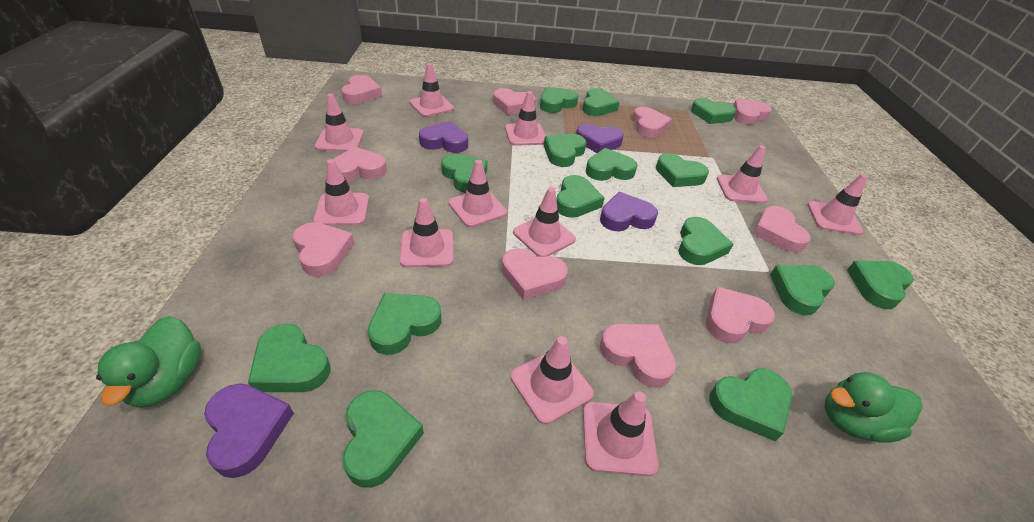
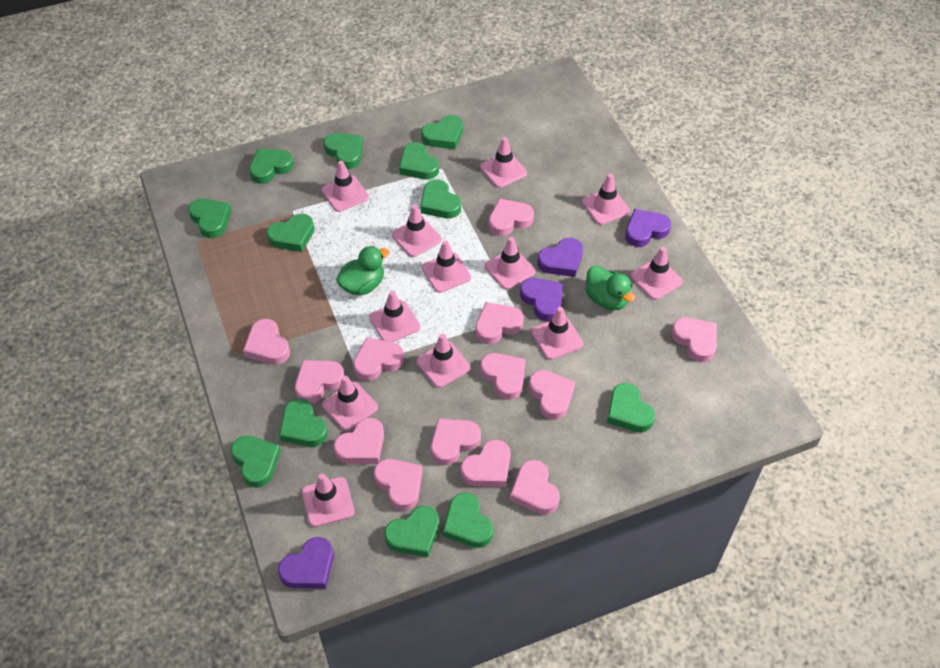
green heart: 15 -> 12
pink heart: 10 -> 13
pink traffic cone: 11 -> 12

